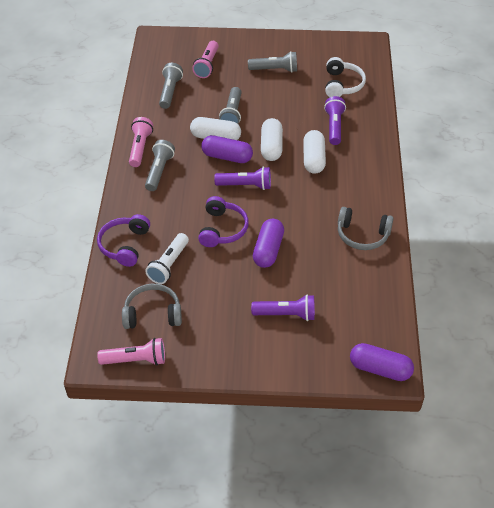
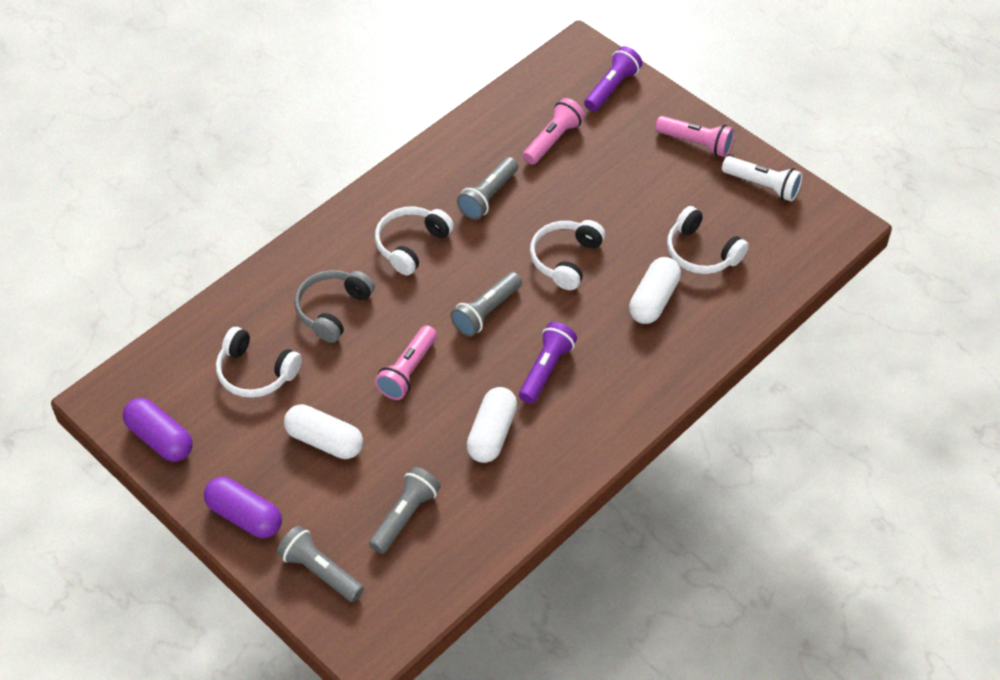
grey headphones: 2 -> 1
purple capsule: 3 -> 2
purple flashlight: 3 -> 2
purple headphones: 2 -> 0
white headphones: 1 -> 4

